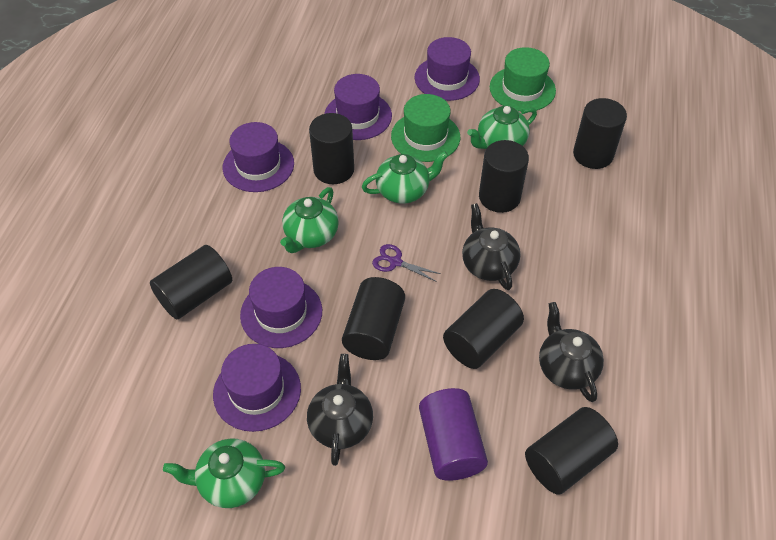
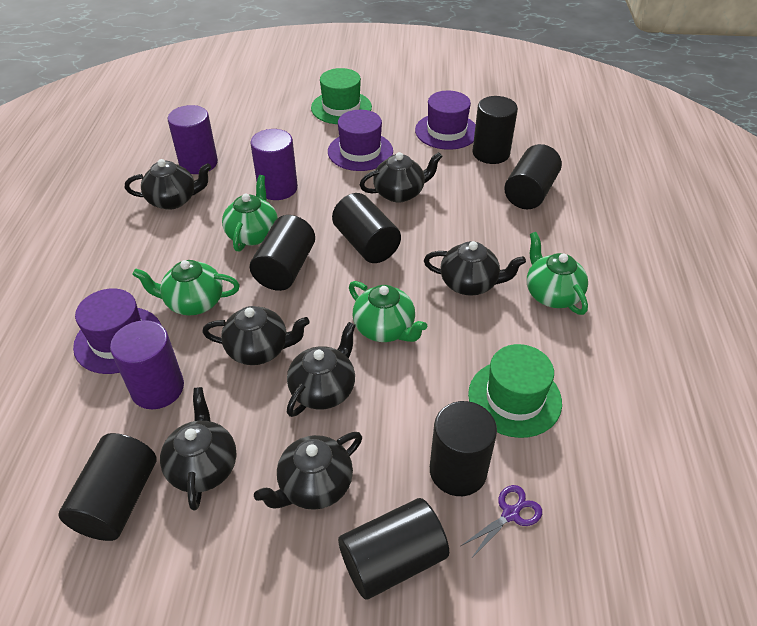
black teapot: 3 -> 7
purple cylinder: 1 -> 3
purple hat: 5 -> 3

